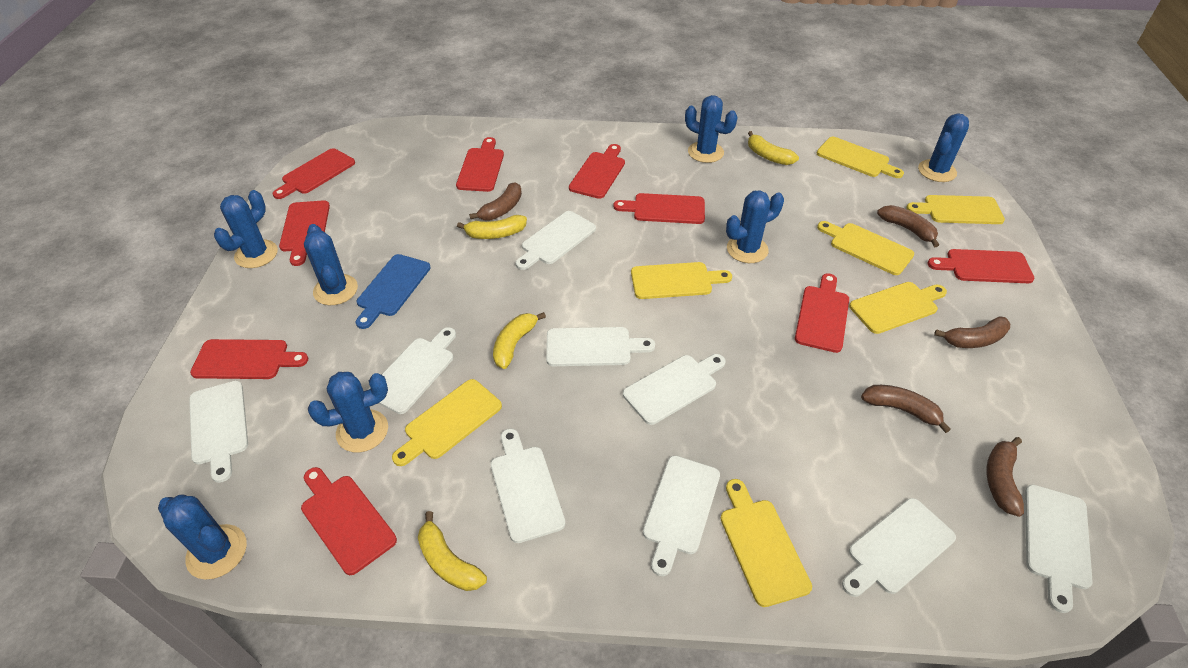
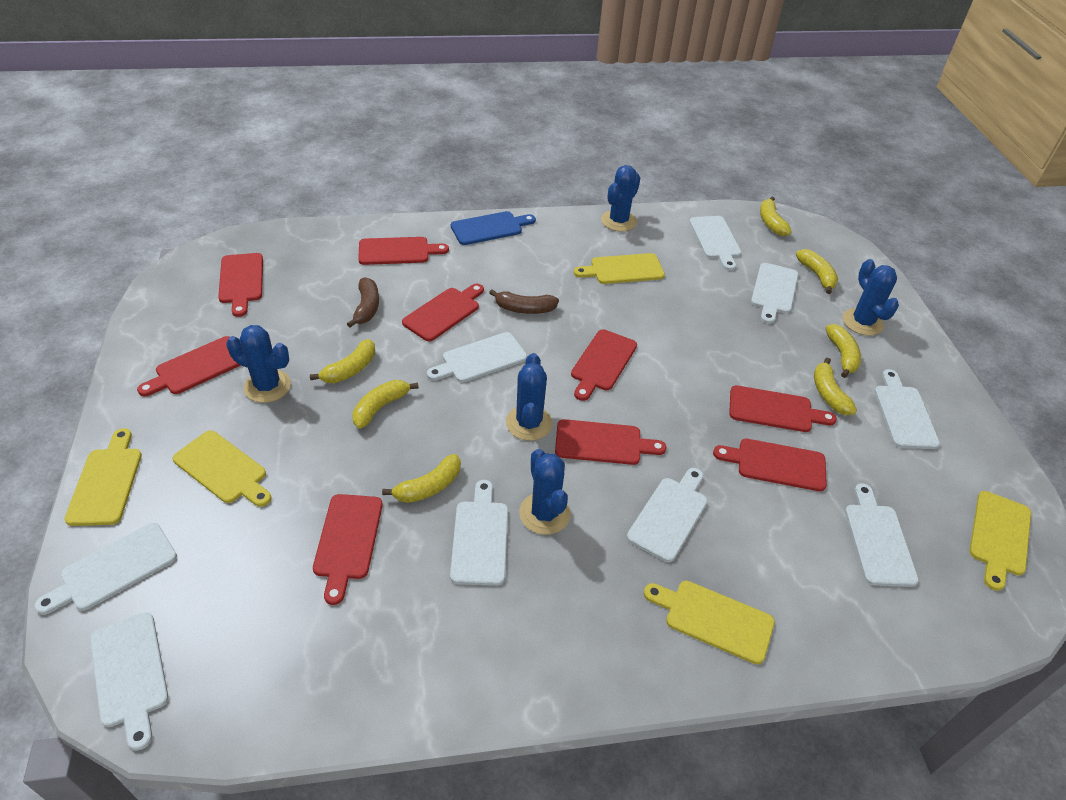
blue cactus: 7 -> 5
brown banana: 5 -> 2
yellow banana: 4 -> 7
yellow cutting board: 7 -> 5

